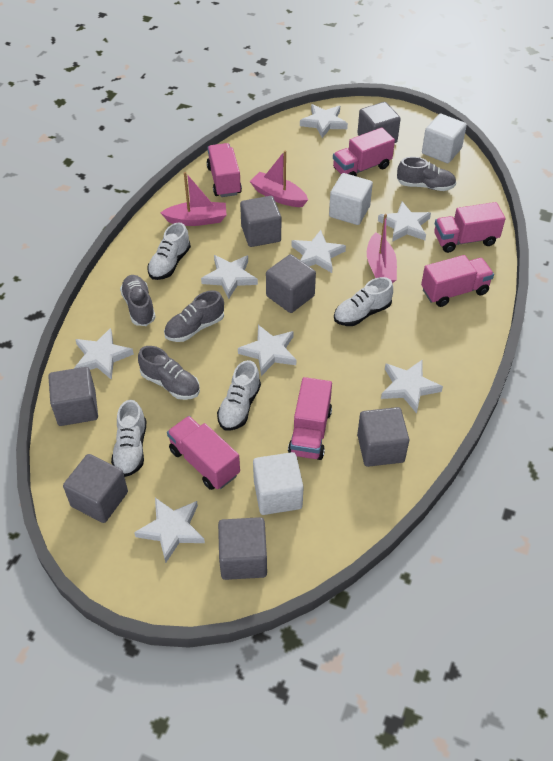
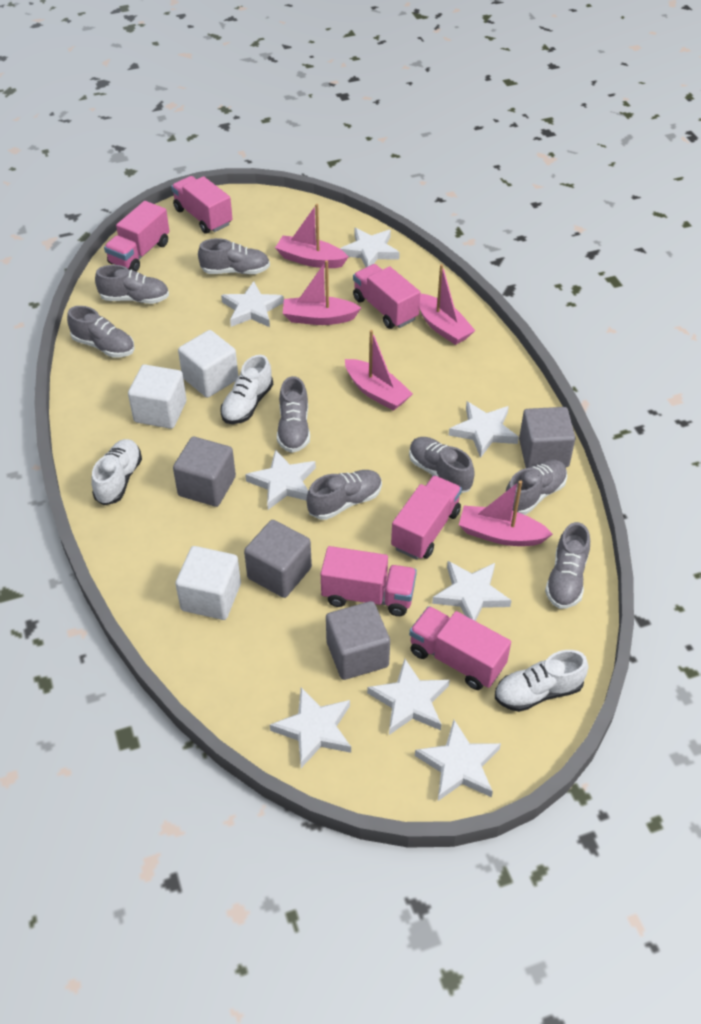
grey cube: 7 -> 4
grey shoe: 4 -> 8
pink boat: 3 -> 5
white shoe: 4 -> 3

